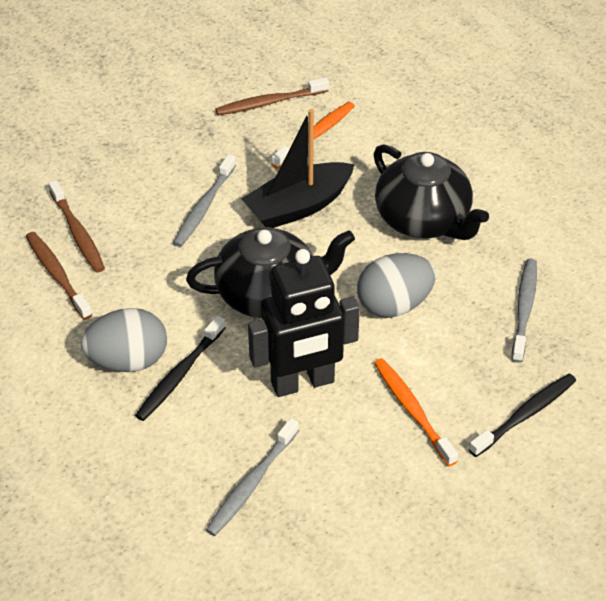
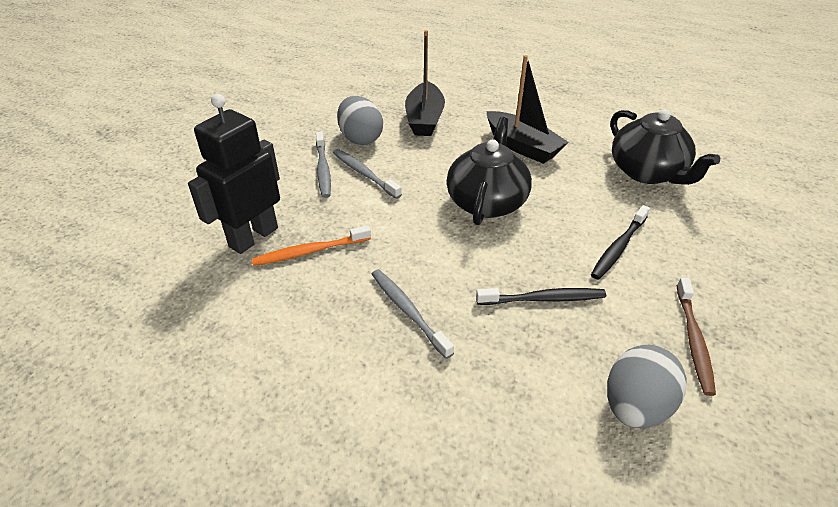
black boat: 1 -> 2
brown toothbrush: 3 -> 1
orange toothbrush: 2 -> 1

